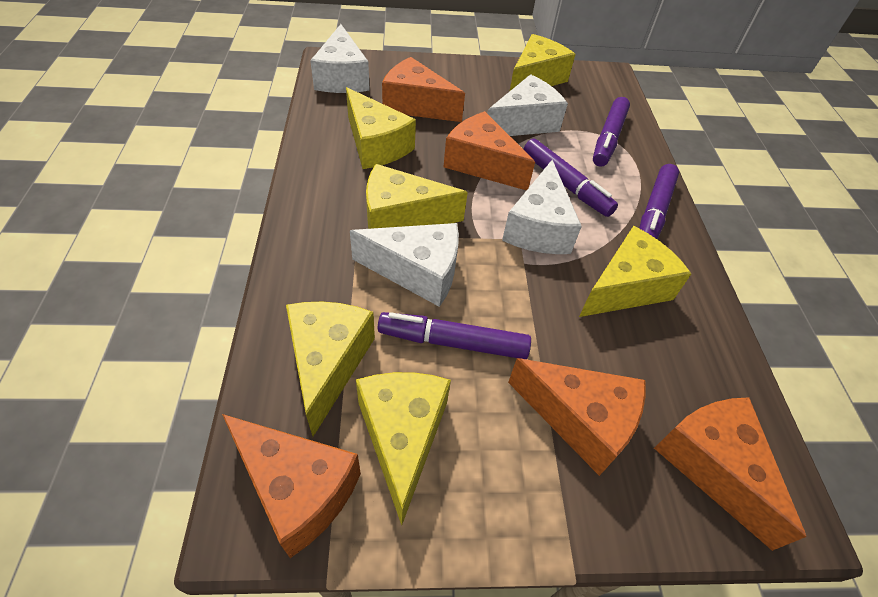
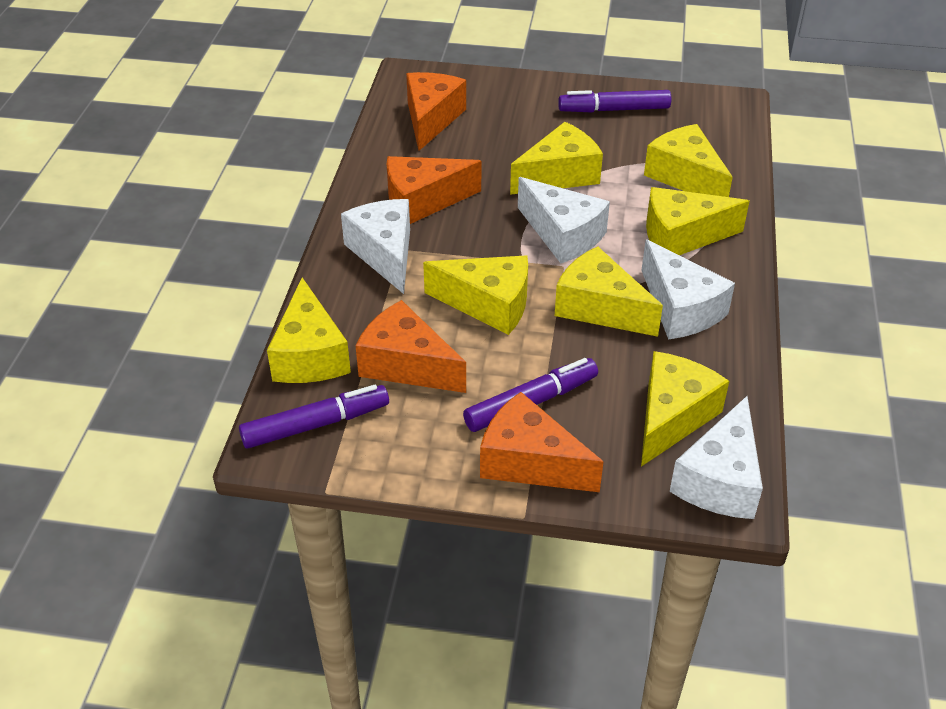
orange cheese: 5 -> 4
purple marker: 4 -> 3
yellow cheese: 6 -> 7

